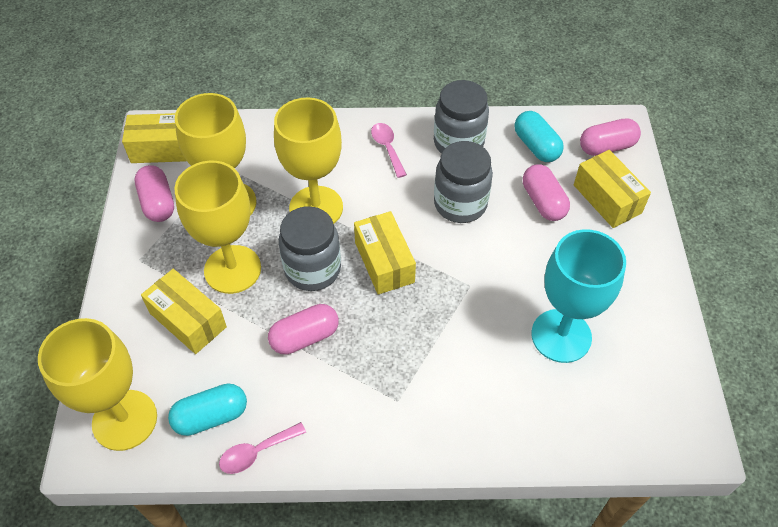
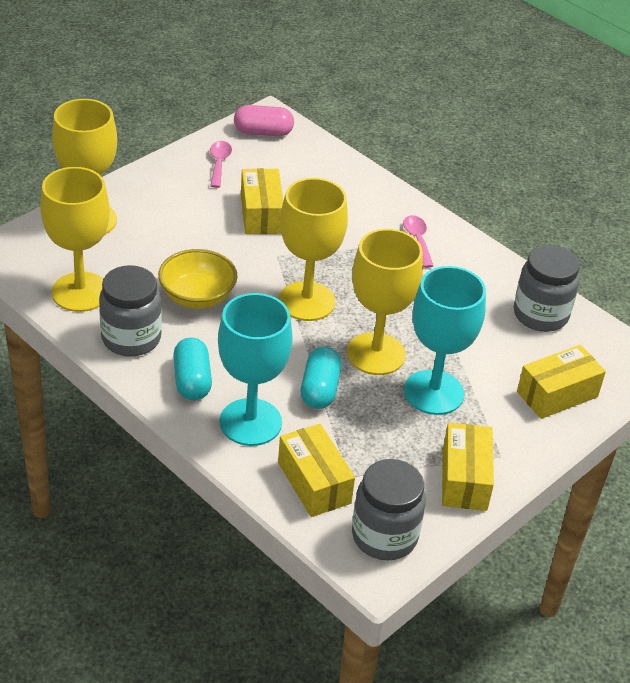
pink capsule: 4 -> 1
turquoise goblet: 1 -> 2
yellow bowl: 0 -> 1

